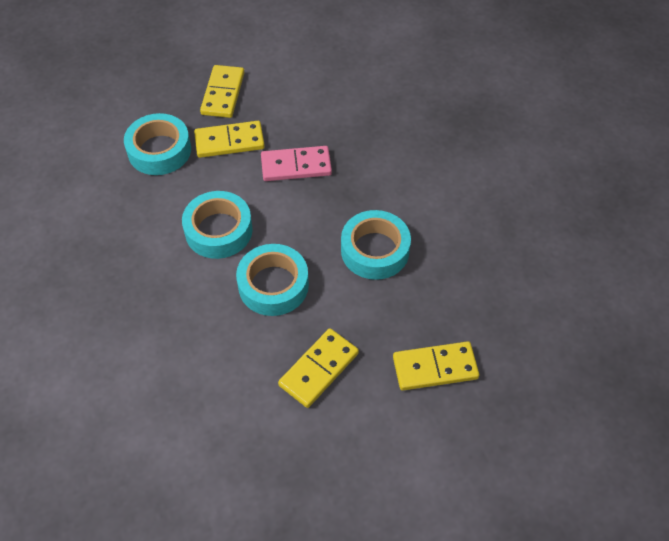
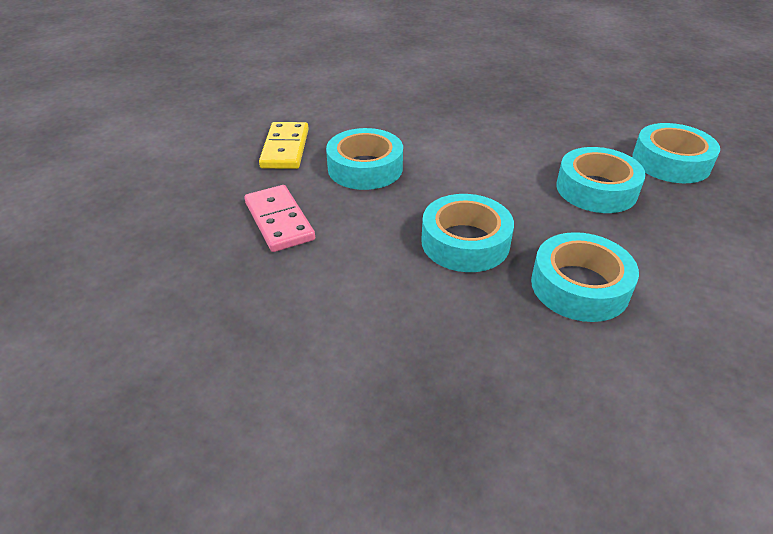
turquoise tape: 4 -> 5
yellow domino: 4 -> 1

